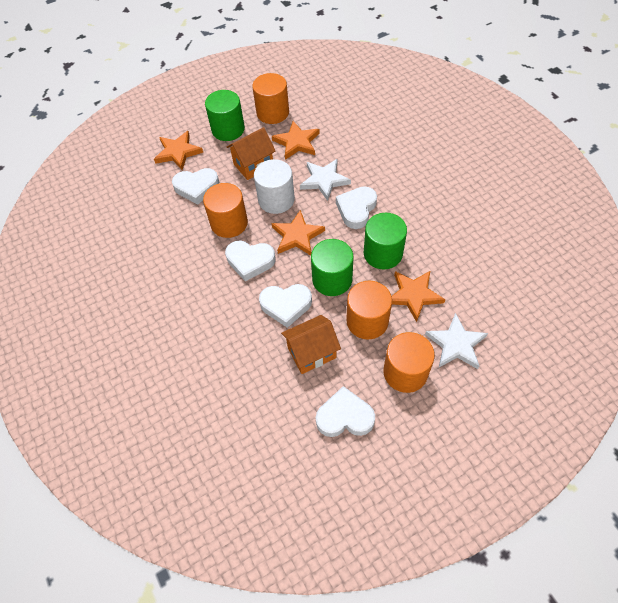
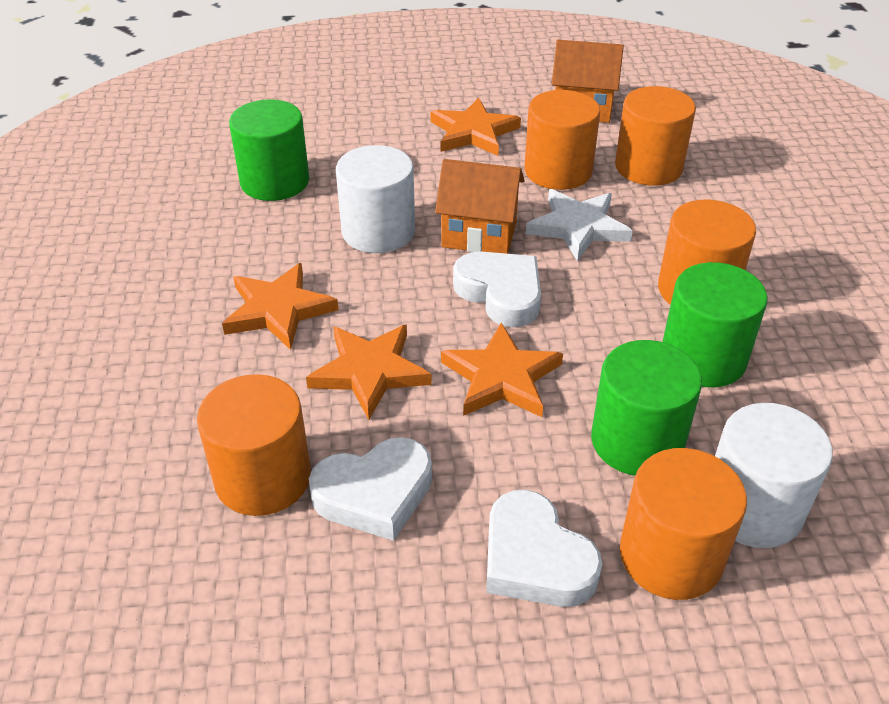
orange cylinder: 4 -> 5
white cylinder: 1 -> 2
white heart: 5 -> 3
white star: 2 -> 1

